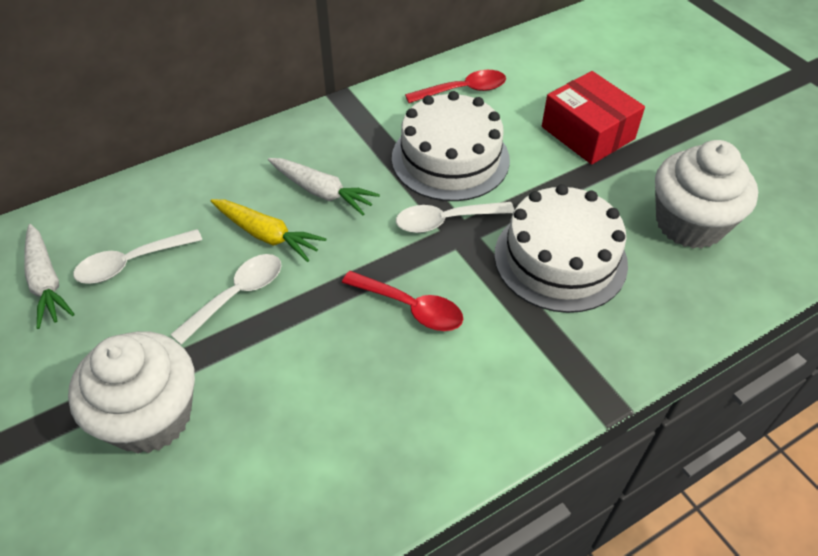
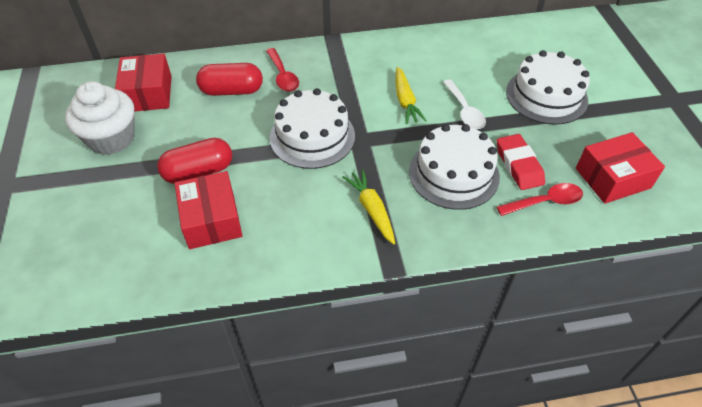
red box: 1 -> 3
red capsule: 0 -> 2
red eraser: 0 -> 1
white cake: 2 -> 3
white carrot: 2 -> 0
white cupcake: 2 -> 1
white spoon: 3 -> 1
yellow carrot: 1 -> 2

